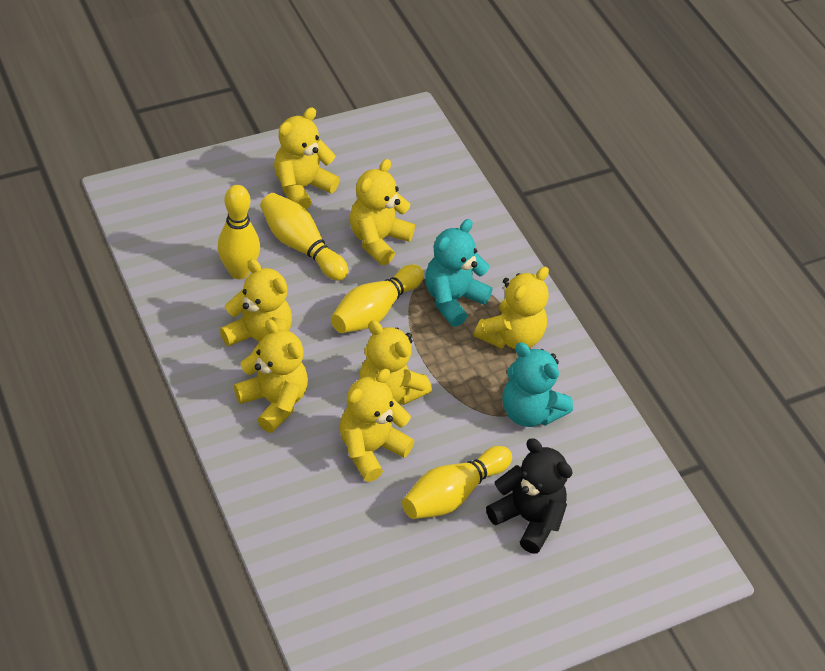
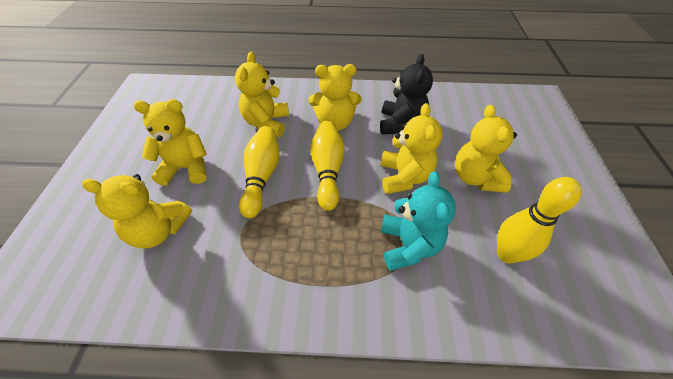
turquoise teddy bear: 2 -> 1
yellow bowling pin: 4 -> 3
yellow teddy bear: 7 -> 6

